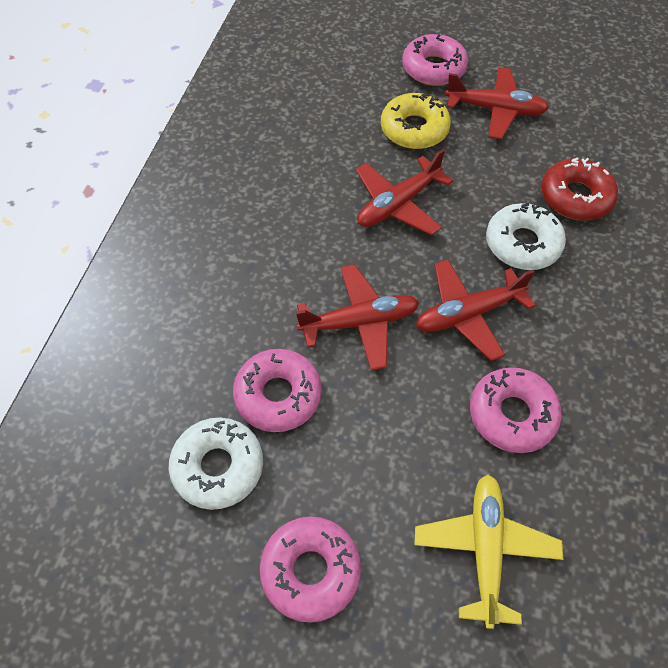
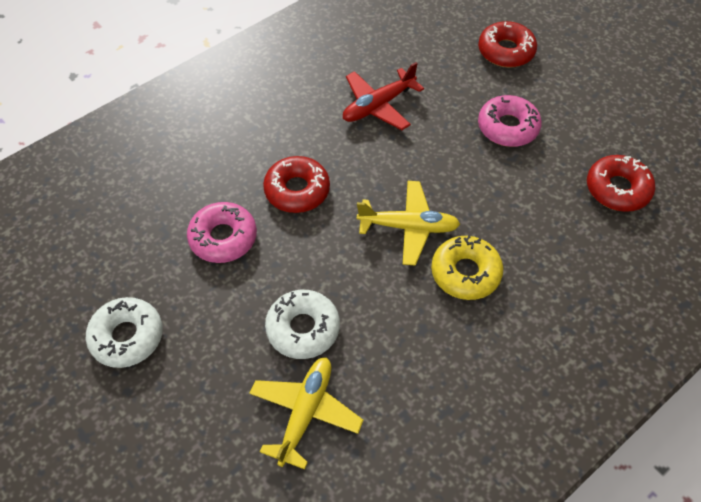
pink donut: 4 -> 2
red donut: 1 -> 3
red plane: 4 -> 1
yellow plane: 1 -> 2

